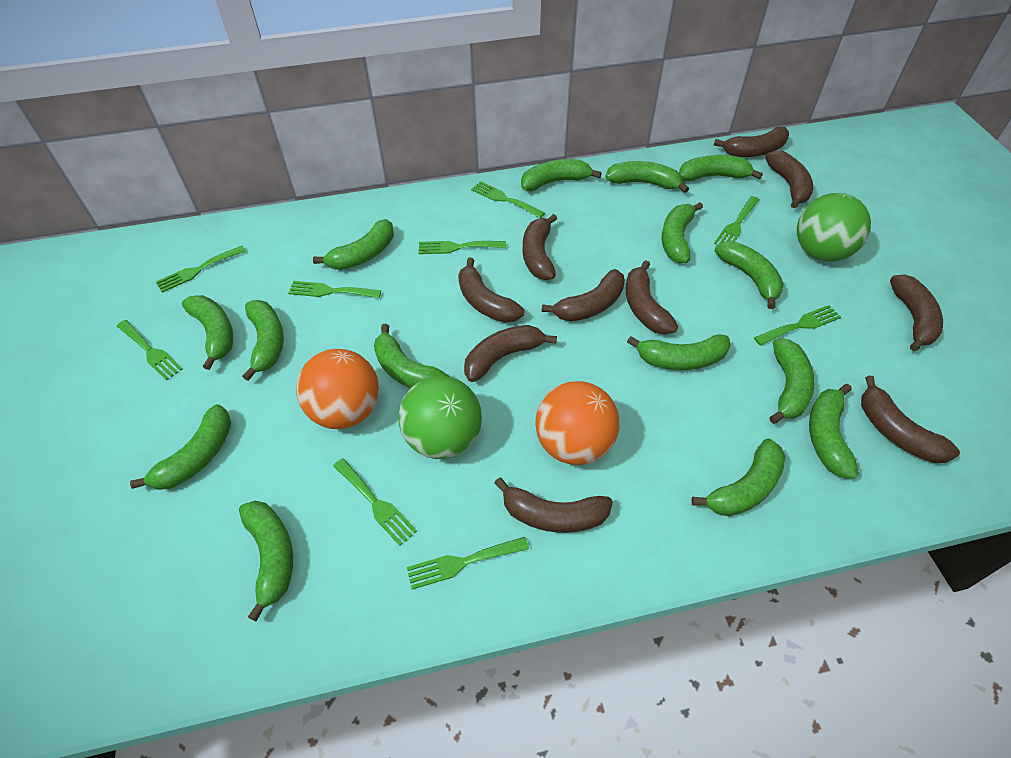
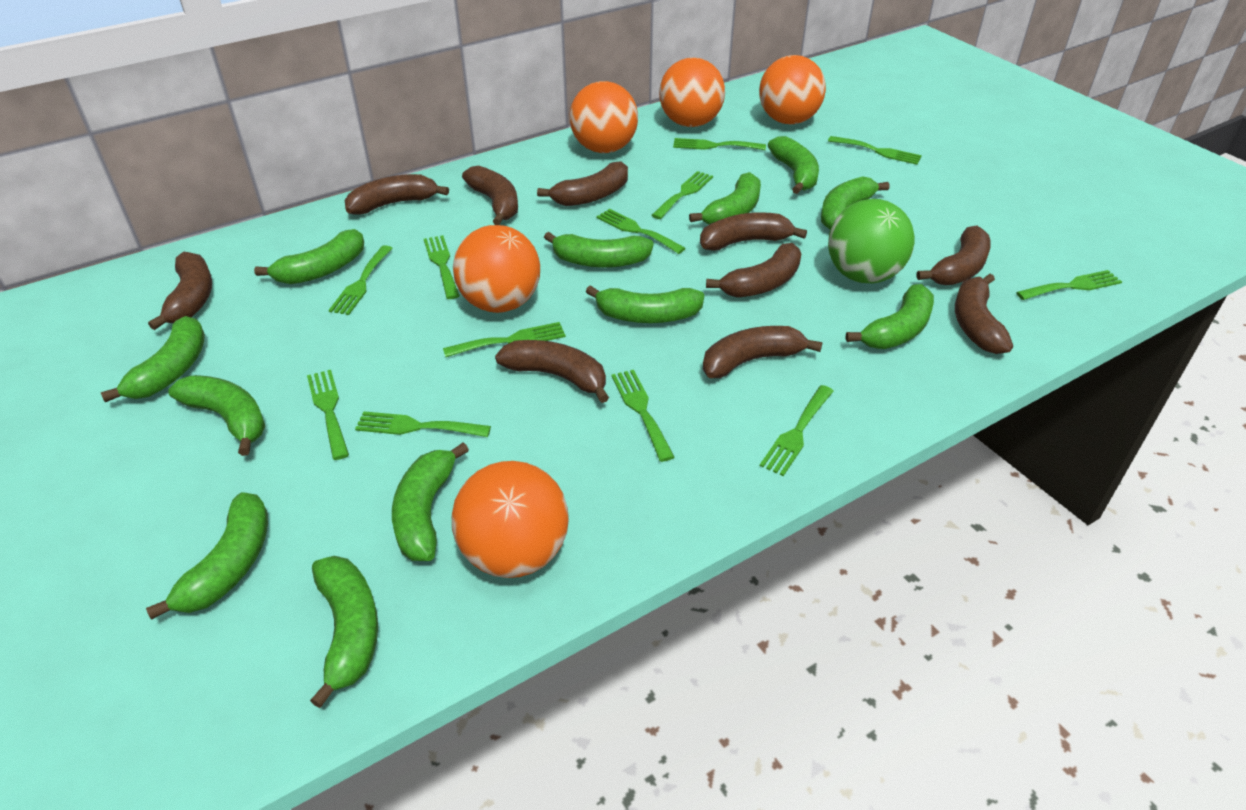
green ball: 2 -> 1
green banana: 15 -> 12
green fork: 9 -> 12
orange ball: 2 -> 5

